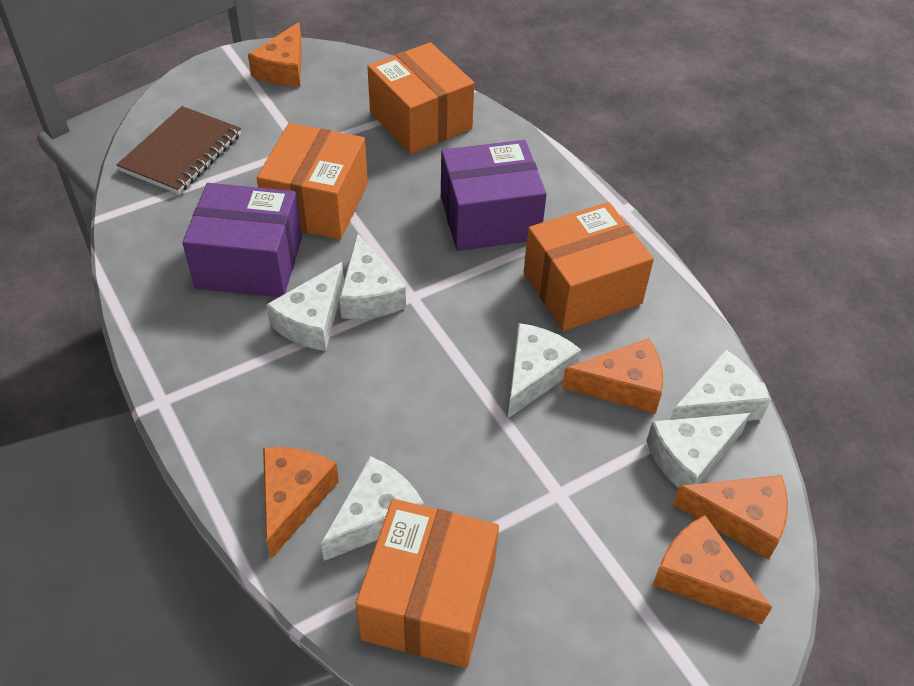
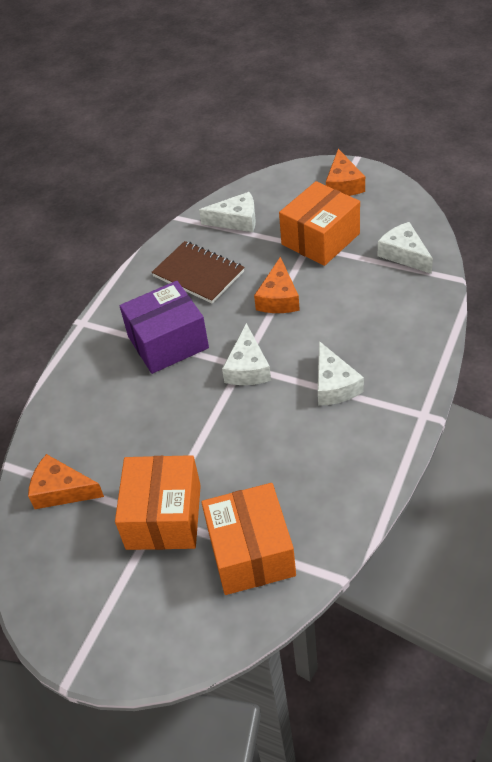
orange box: 4 -> 3
orange cheese: 5 -> 3
purple box: 2 -> 1
white cheese: 6 -> 4

